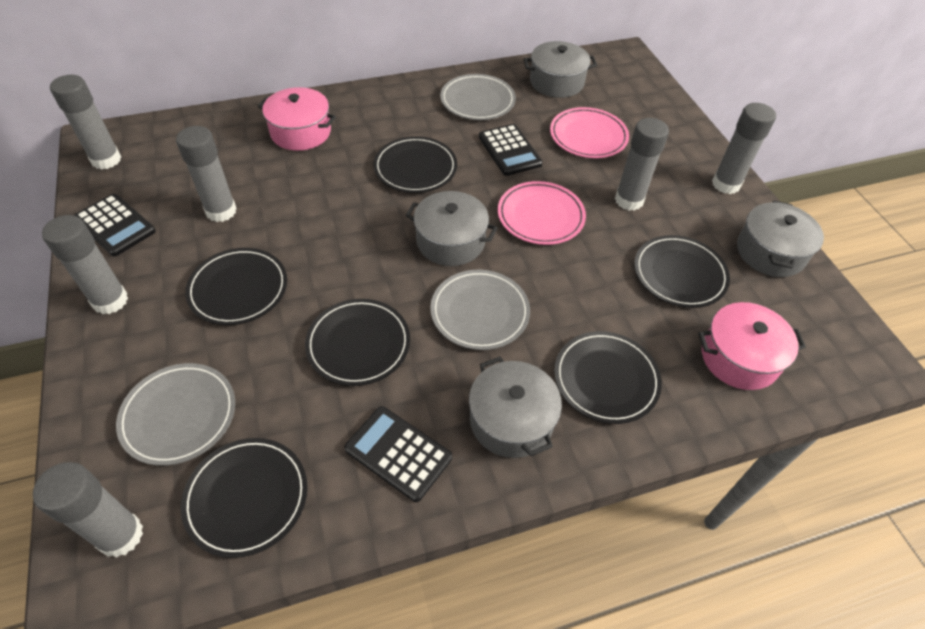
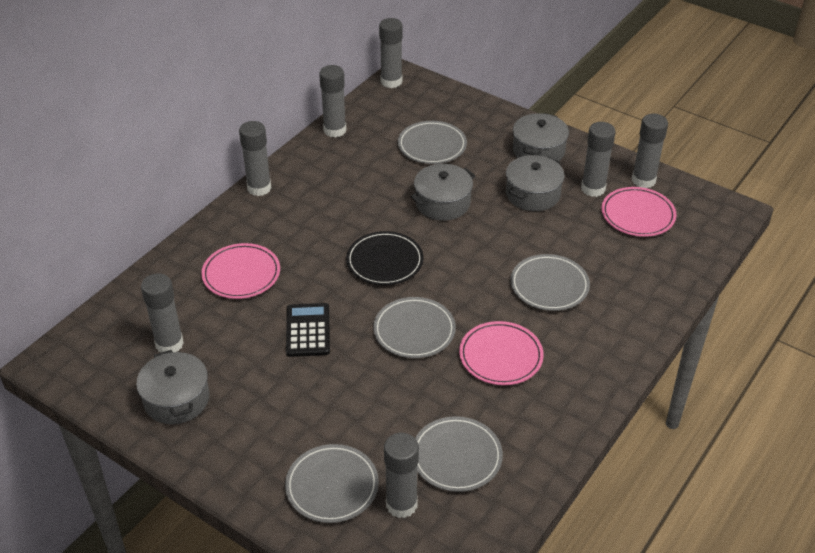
black calculator: 3 -> 1
black plate: 6 -> 1
grey glue stick: 6 -> 7
grey plate: 3 -> 5
pink plate: 2 -> 3
pink pot: 2 -> 0

